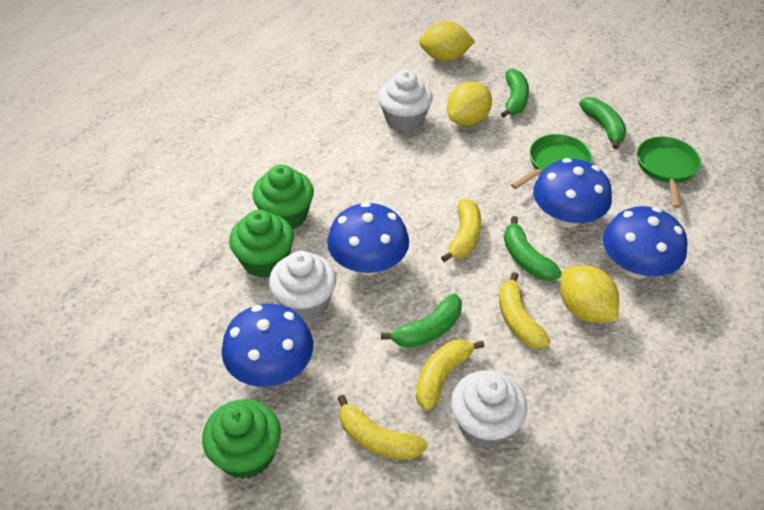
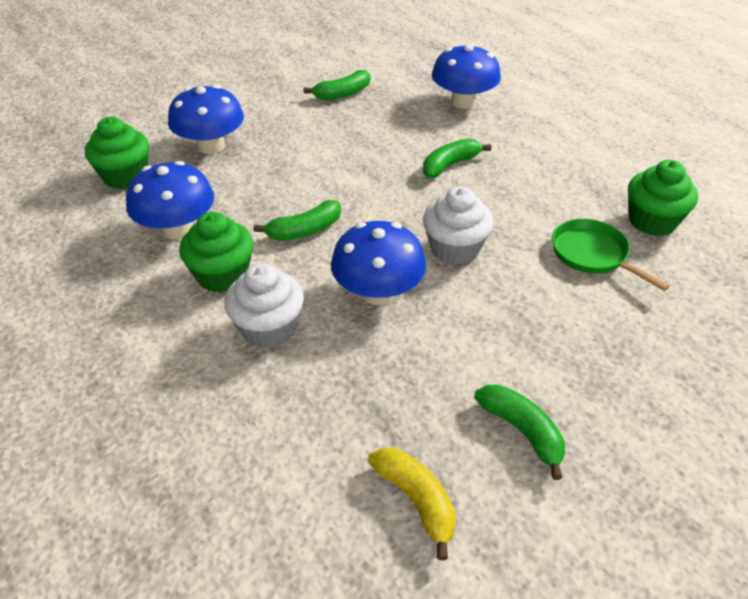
green pan: 2 -> 1
white cupcake: 3 -> 2
yellow banana: 4 -> 1
yellow lemon: 3 -> 0

